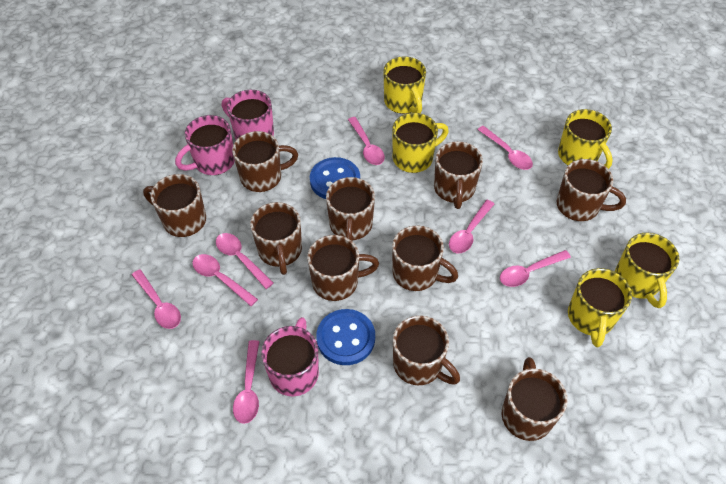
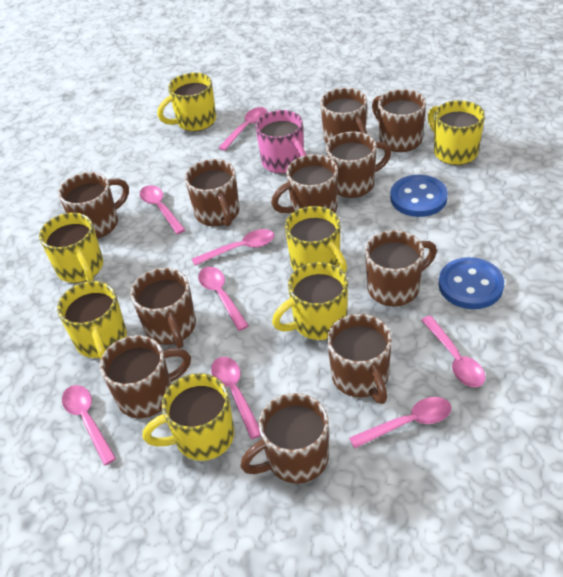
brown mug: 10 -> 11
pink mug: 3 -> 1
yellow mug: 5 -> 7

